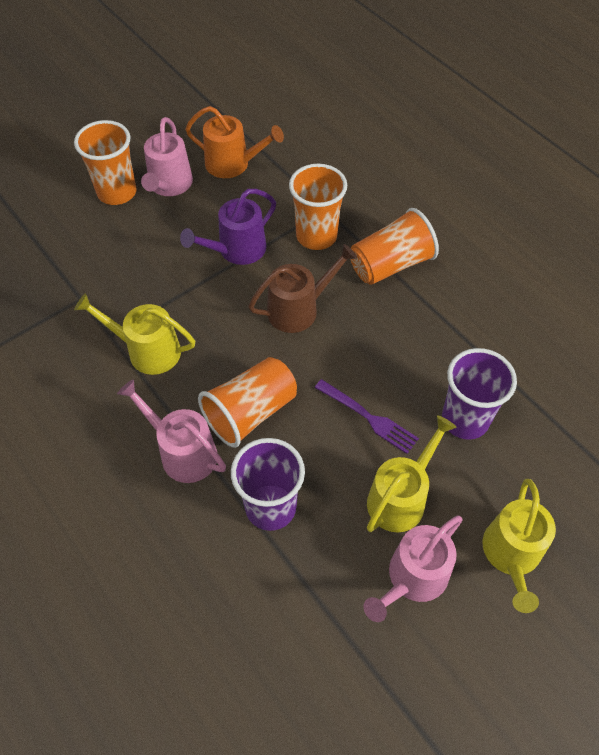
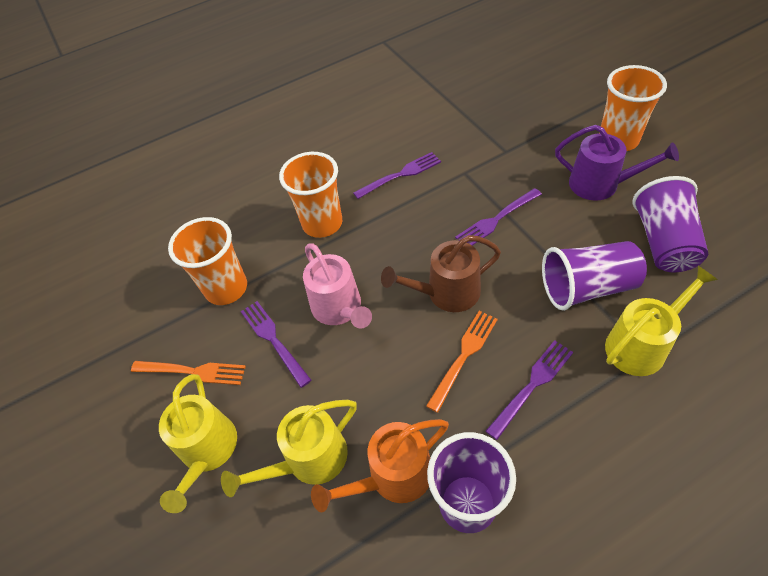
orange cup: 4 -> 3
orange fork: 0 -> 2
pink watering can: 3 -> 1
purple cup: 2 -> 3
purple fork: 1 -> 4

